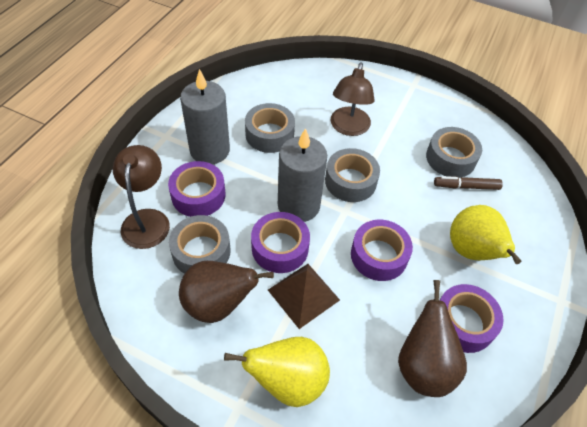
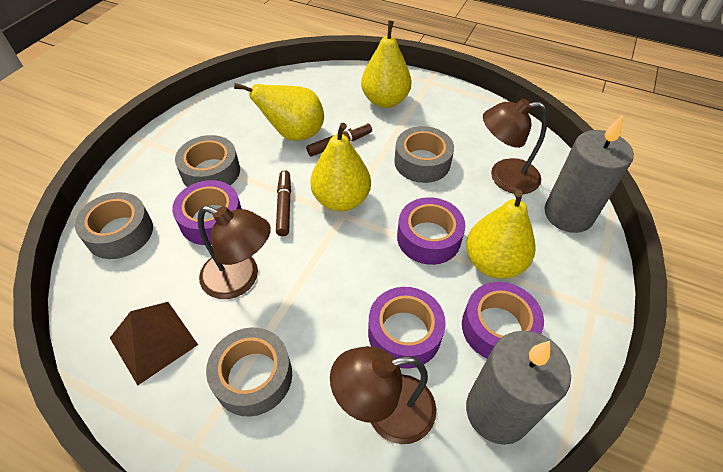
brown lamp: 2 -> 3
brown marker: 1 -> 2
brown pear: 2 -> 0
yellow pear: 2 -> 4

